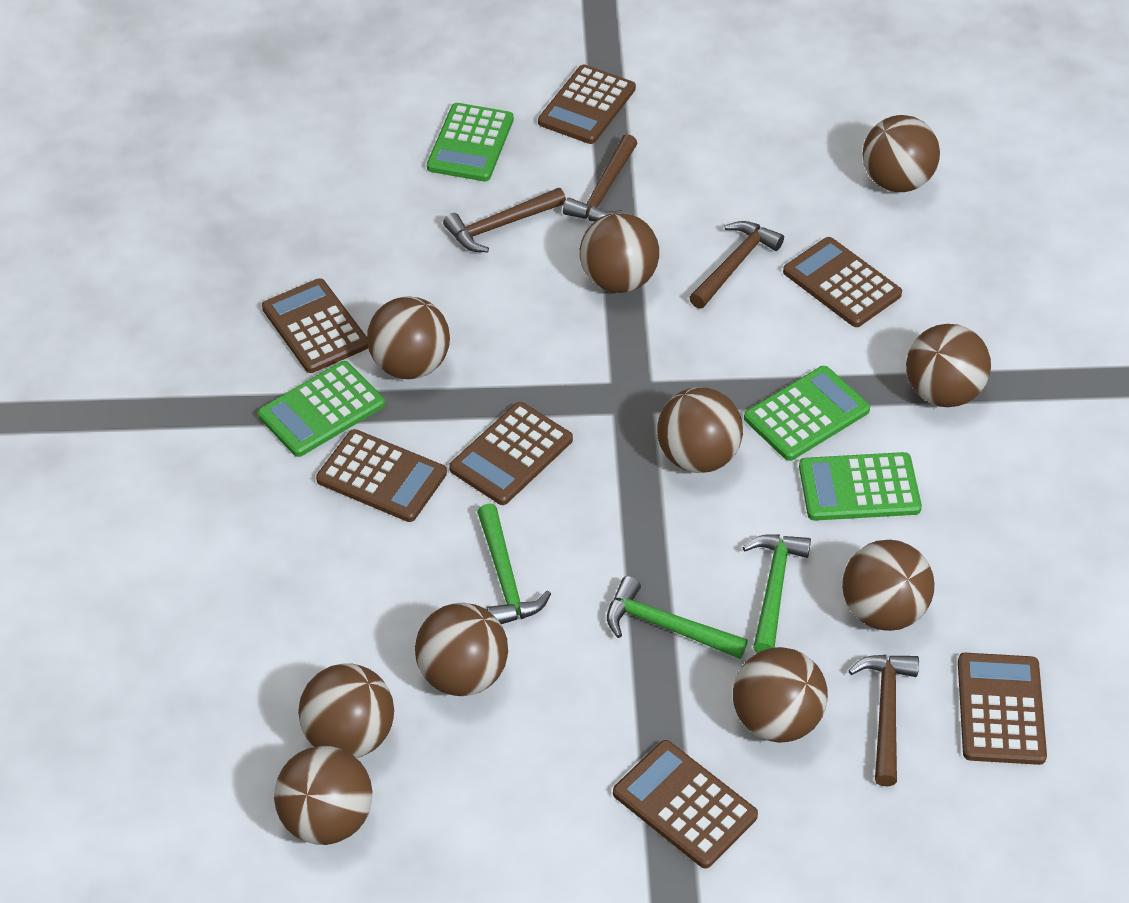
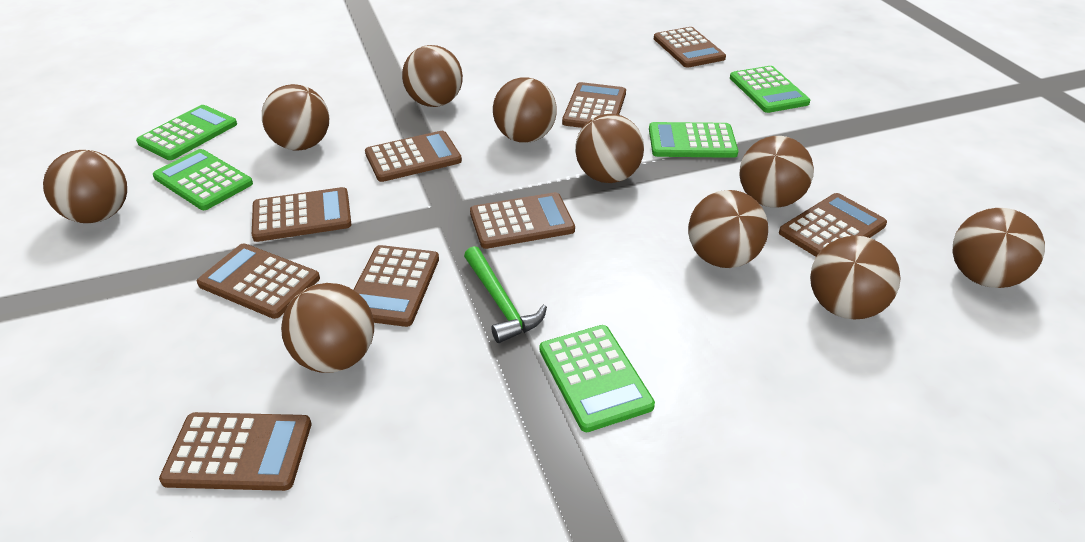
brown calculator: 7 -> 9
brown hammer: 4 -> 0
green calculator: 4 -> 5
green hammer: 3 -> 1

